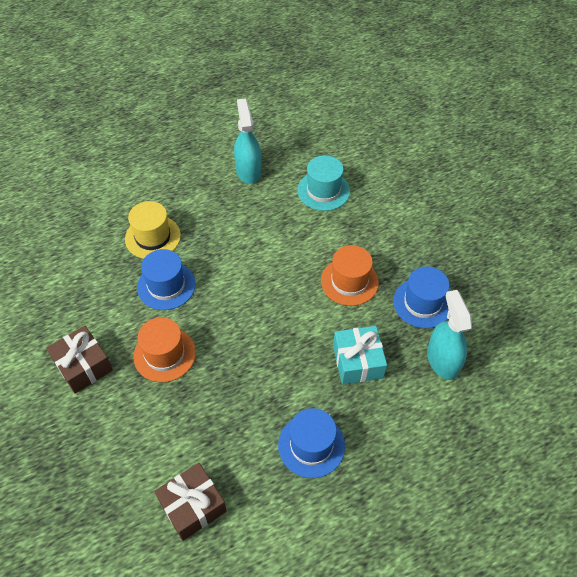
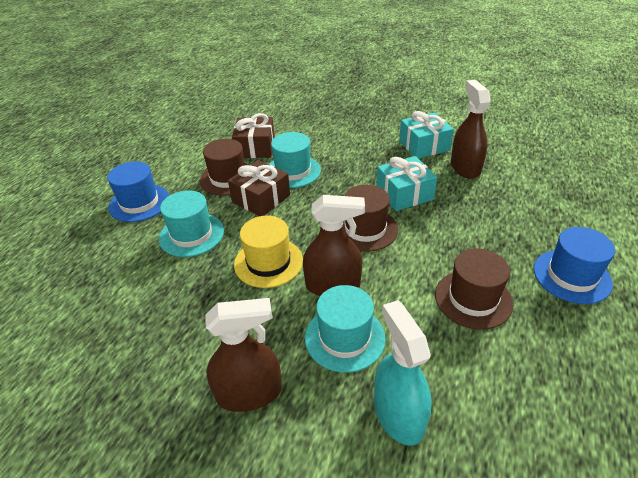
blue hat: 3 -> 2
brown hat: 0 -> 3
brown spray bottle: 0 -> 3
orange hat: 2 -> 0
turquoise gift: 1 -> 2
turquoise hat: 1 -> 3
turquoise spray bottle: 2 -> 1

